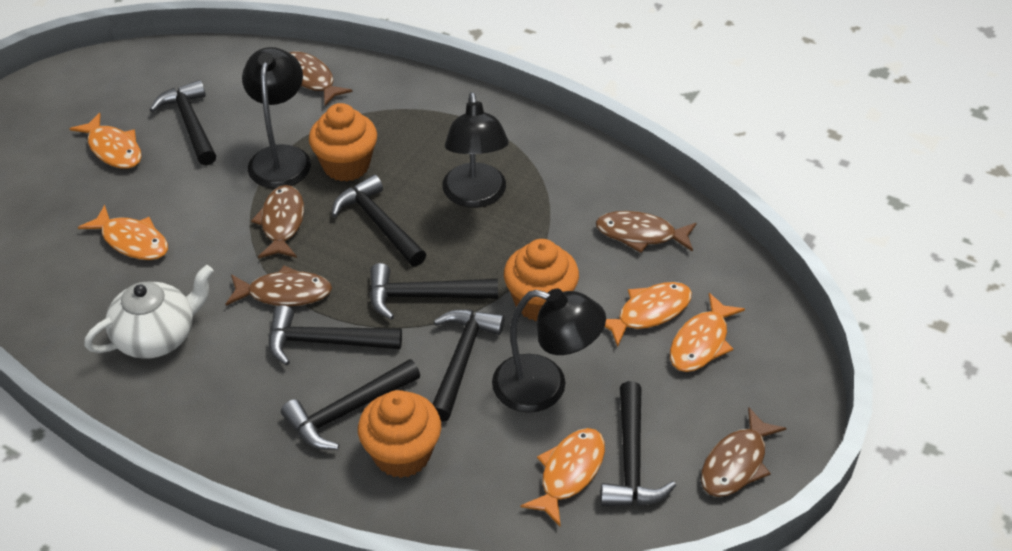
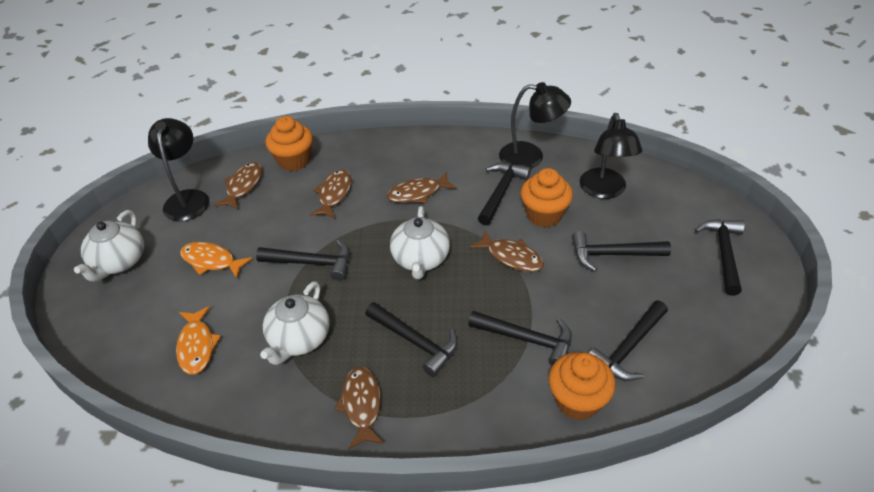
orange fish: 5 -> 2
white teapot: 1 -> 3

